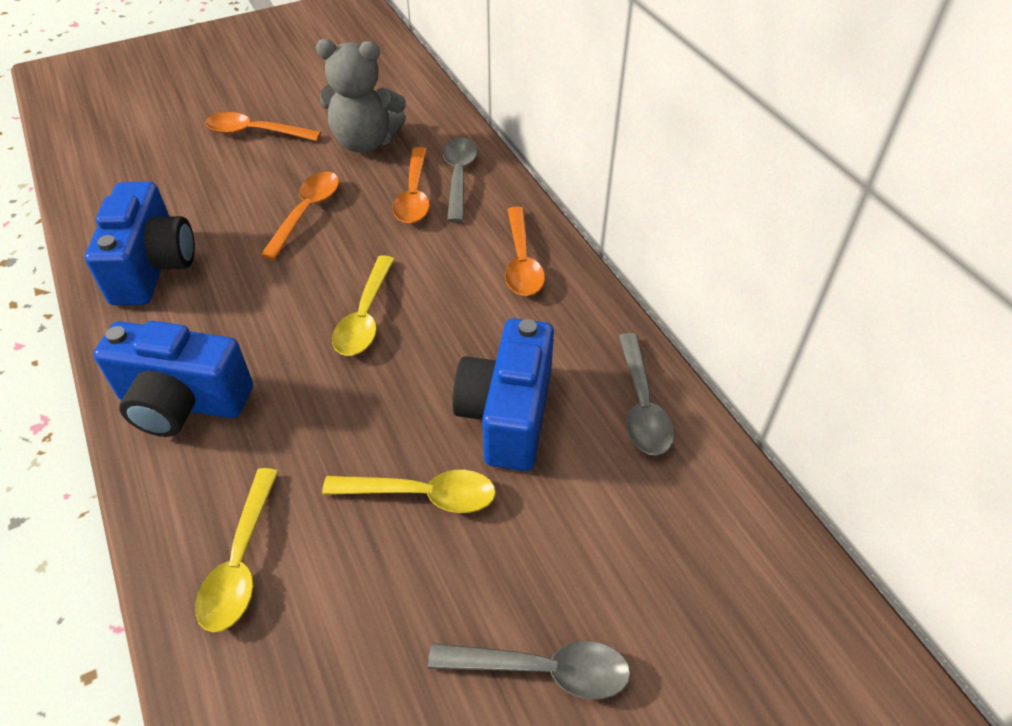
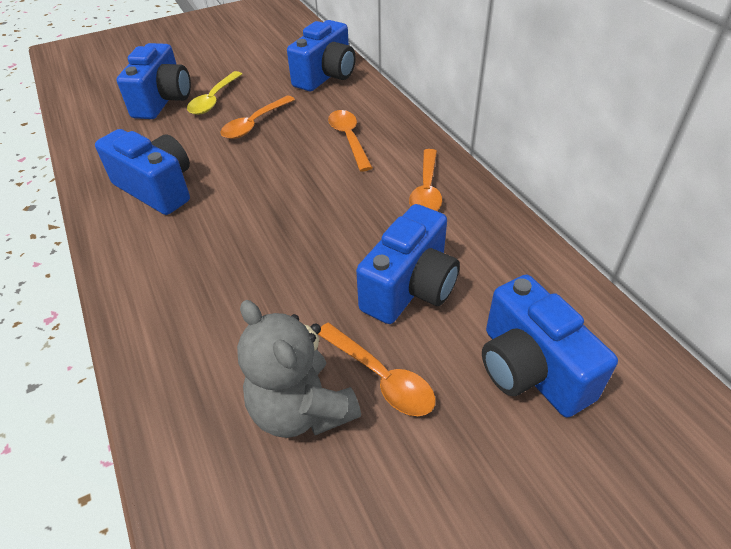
blue camera: 3 -> 5
grey spoon: 3 -> 0
yellow spoon: 3 -> 1

